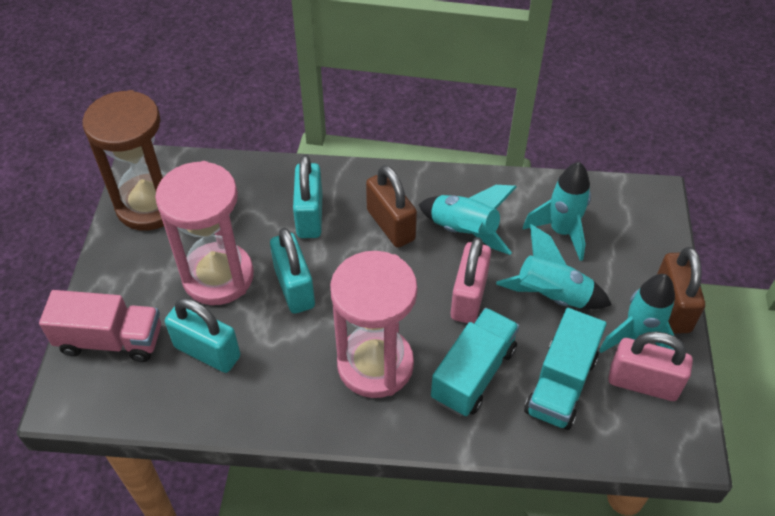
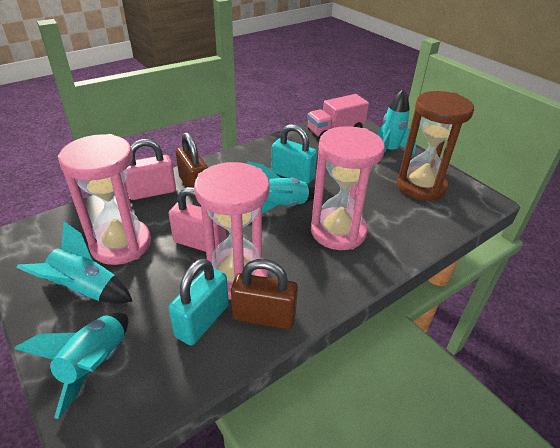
pink hourglass: 2 -> 3
turquoise padlock: 3 -> 2
turquoise truck: 2 -> 0

